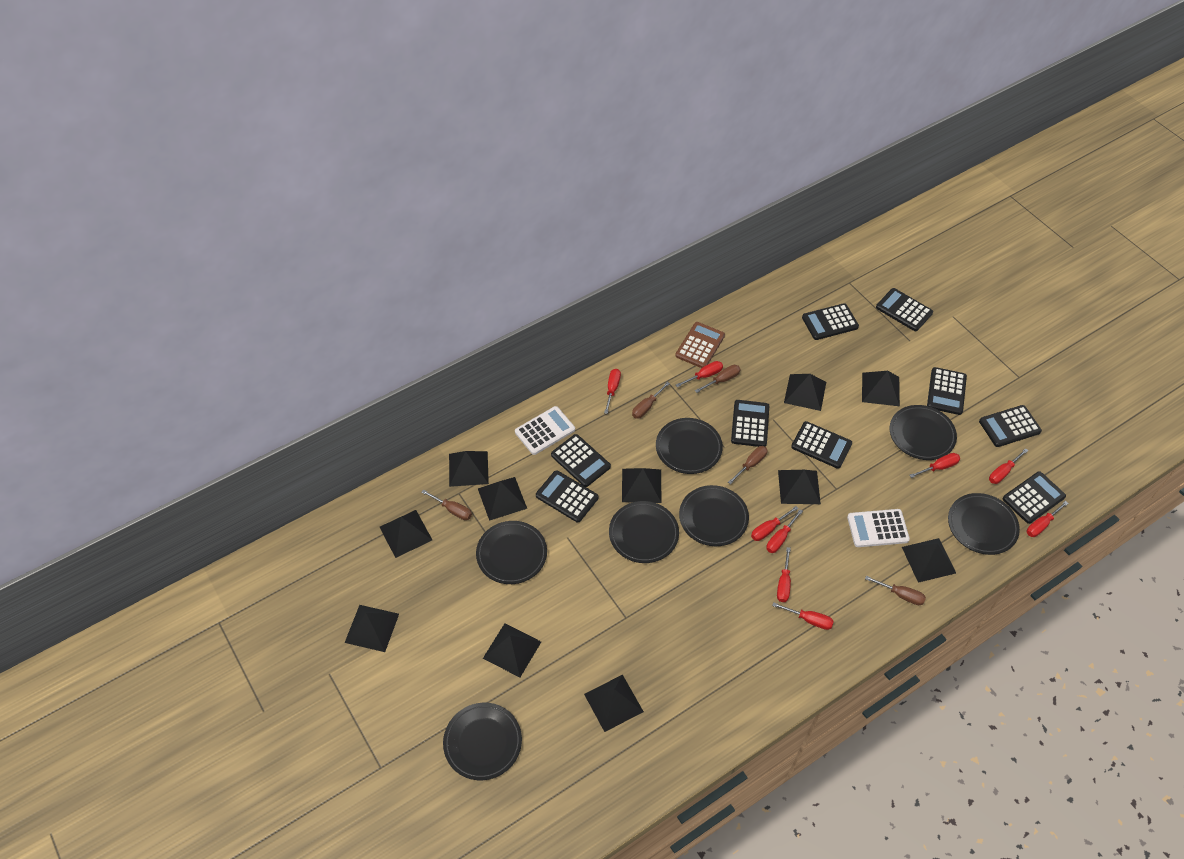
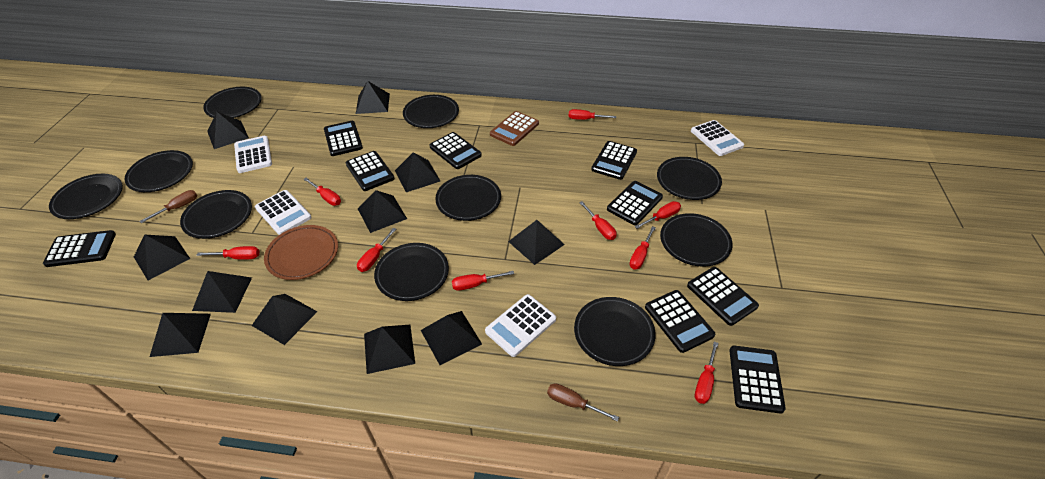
black plate: 7 -> 10
brown plate: 0 -> 1
brown screwdriver: 5 -> 2
white calculator: 2 -> 4

